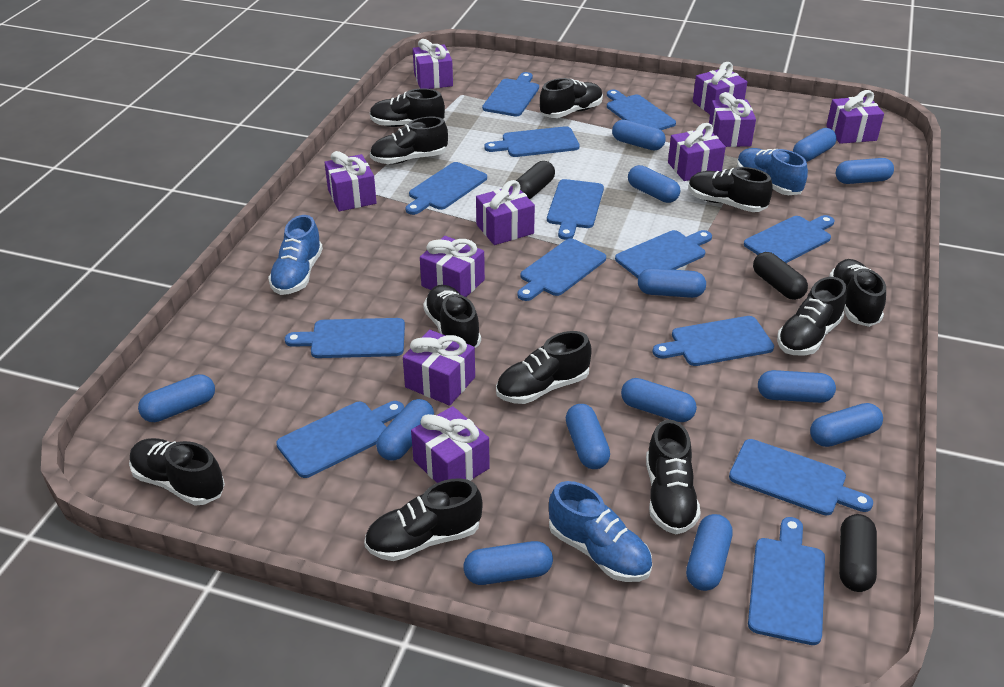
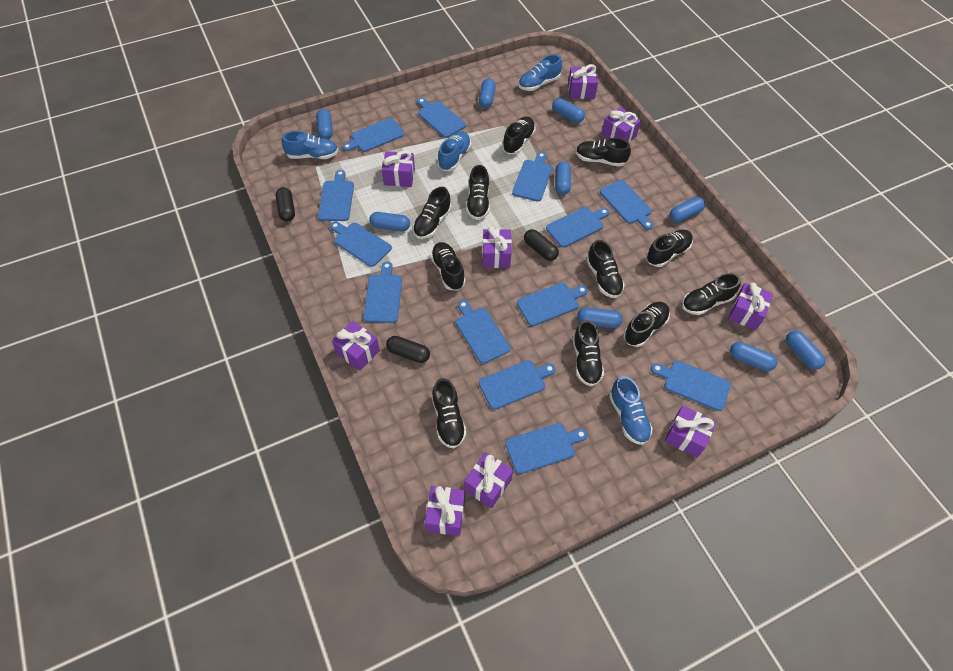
blue capsule: 13 -> 9
blue shoe: 3 -> 4
purple gift: 10 -> 9

